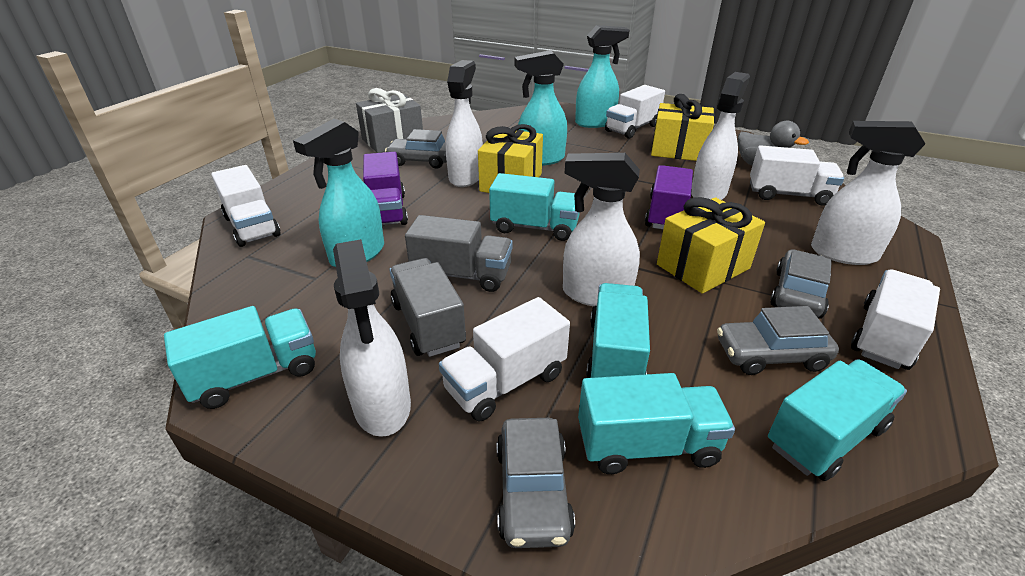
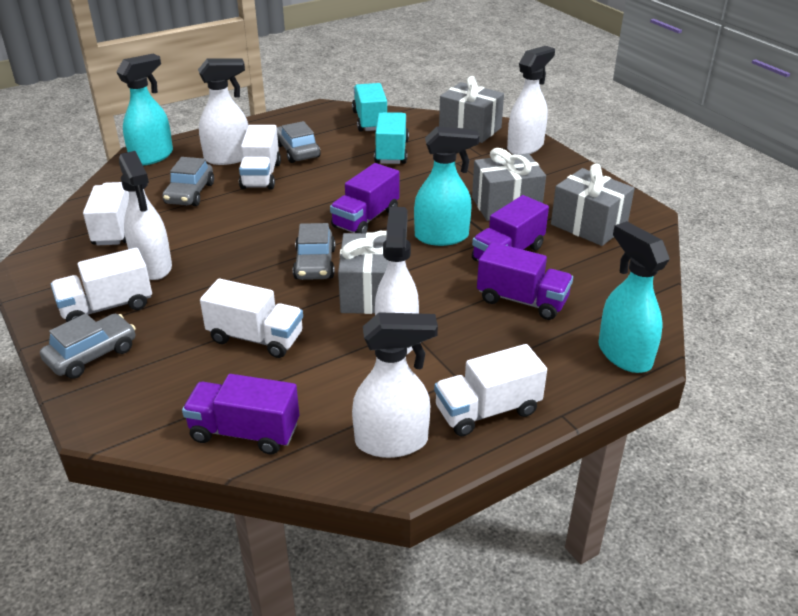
grey duck: 1 -> 0
grey gift: 1 -> 4
grey truck: 2 -> 0
purple truck: 2 -> 4
turquoise truck: 5 -> 2
yellow gift: 3 -> 0

